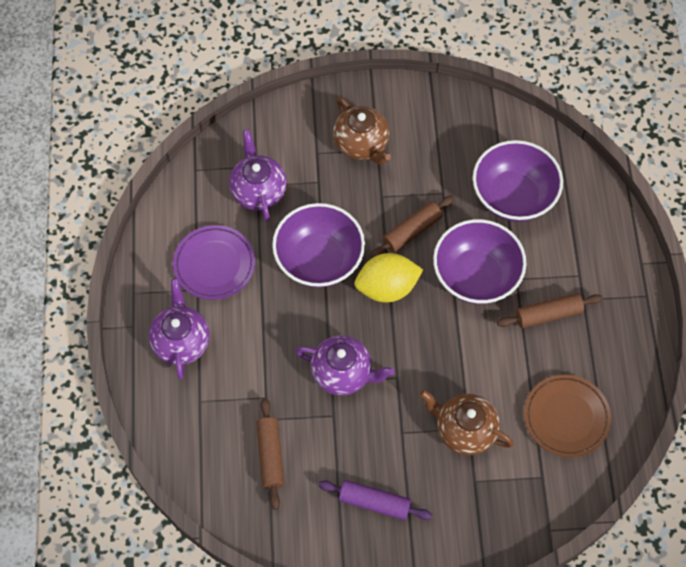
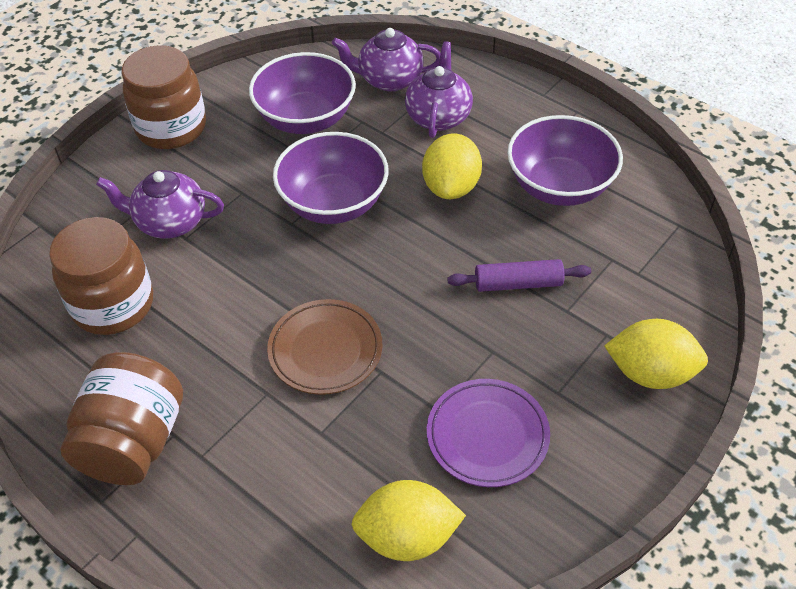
brown jar: 0 -> 3
brown rolling pin: 3 -> 0
brown teapot: 2 -> 0
yellow lemon: 1 -> 3

